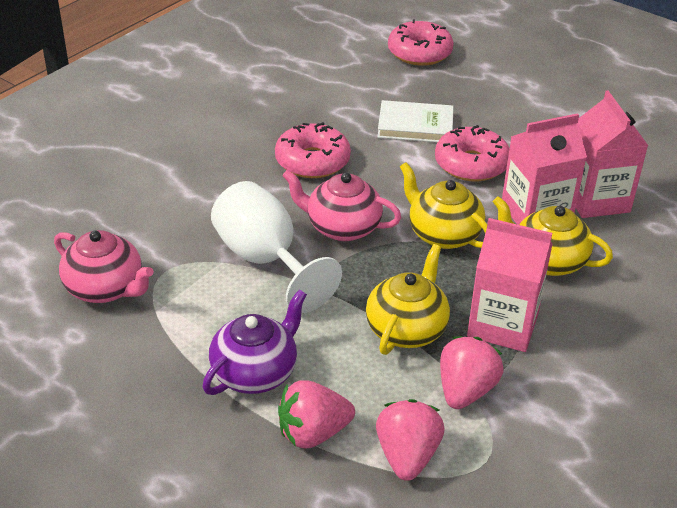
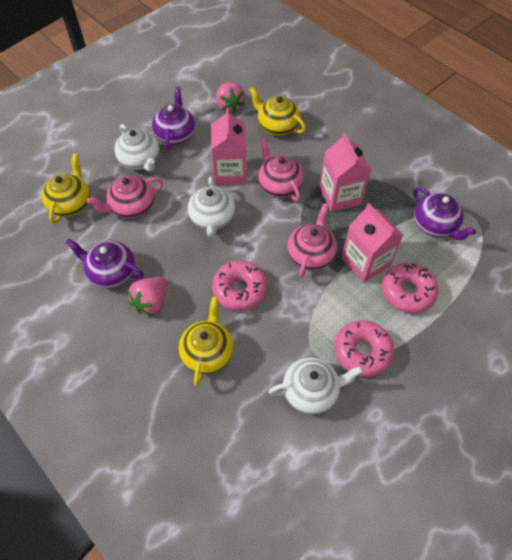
pink strawberry: 3 -> 2
pink teapot: 2 -> 3
purple teapot: 1 -> 3
white book: 1 -> 0
white goblet: 1 -> 0
white teapot: 0 -> 3

